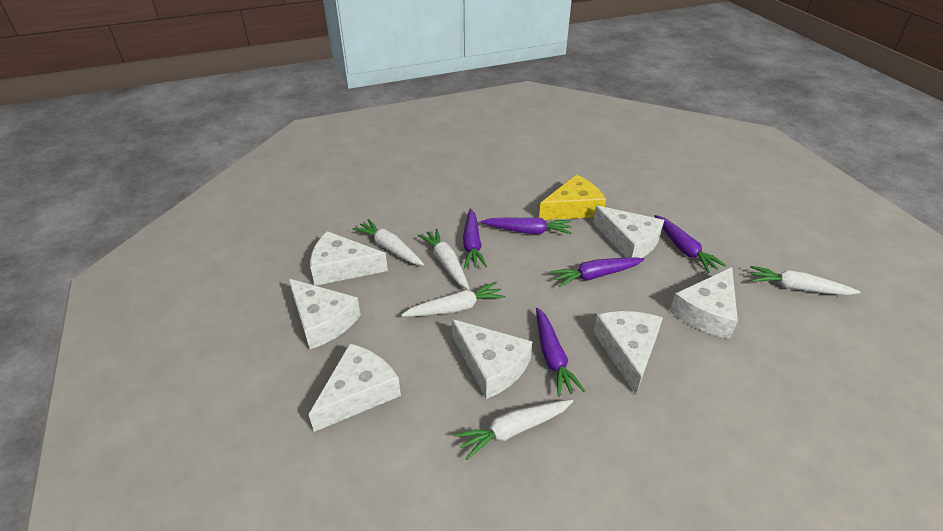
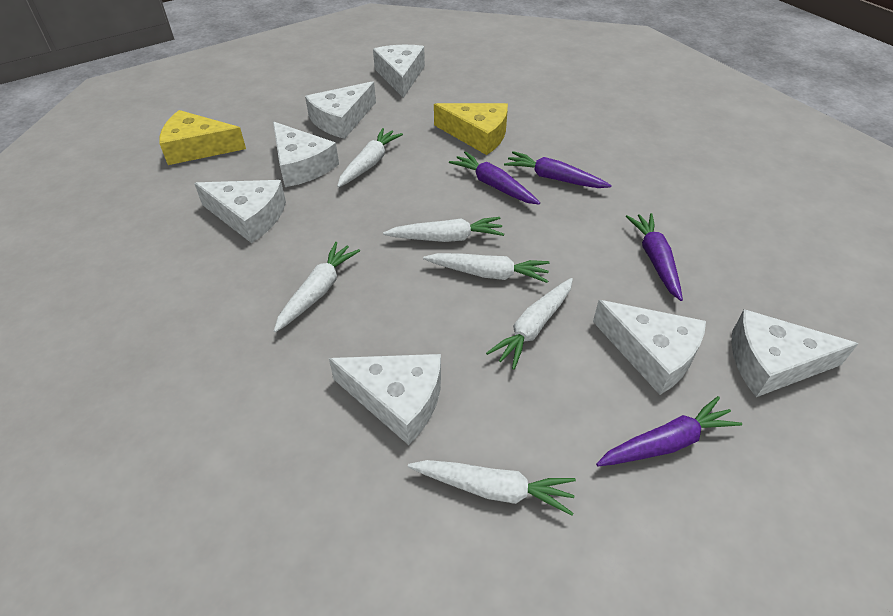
purple carrot: 5 -> 4
white carrot: 5 -> 6
yellow cheese: 1 -> 2

